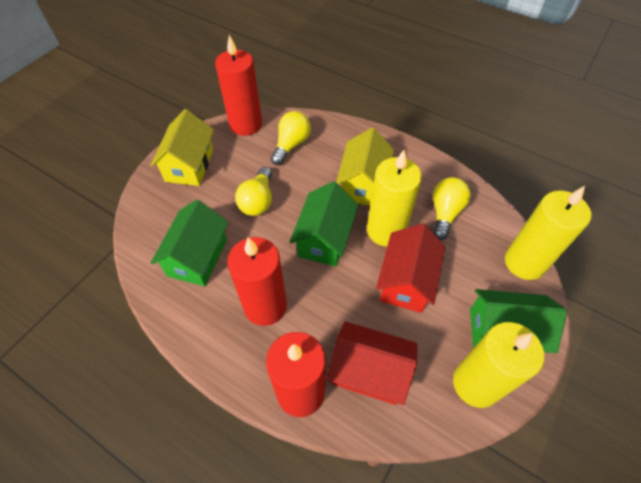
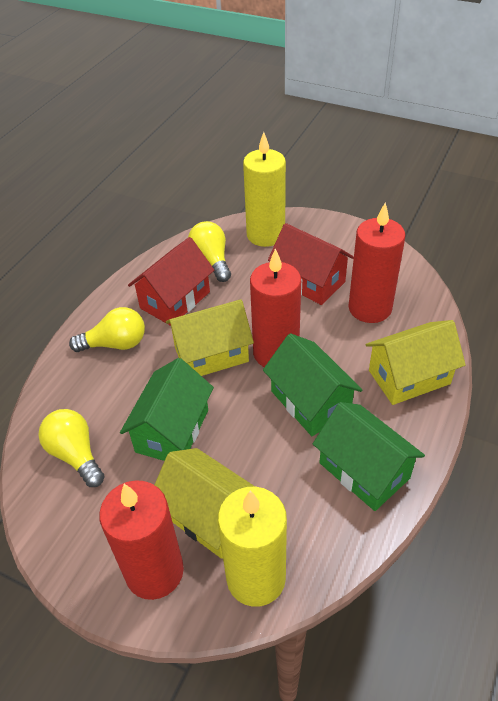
yellow candle: 3 -> 2
yellow house: 2 -> 3

